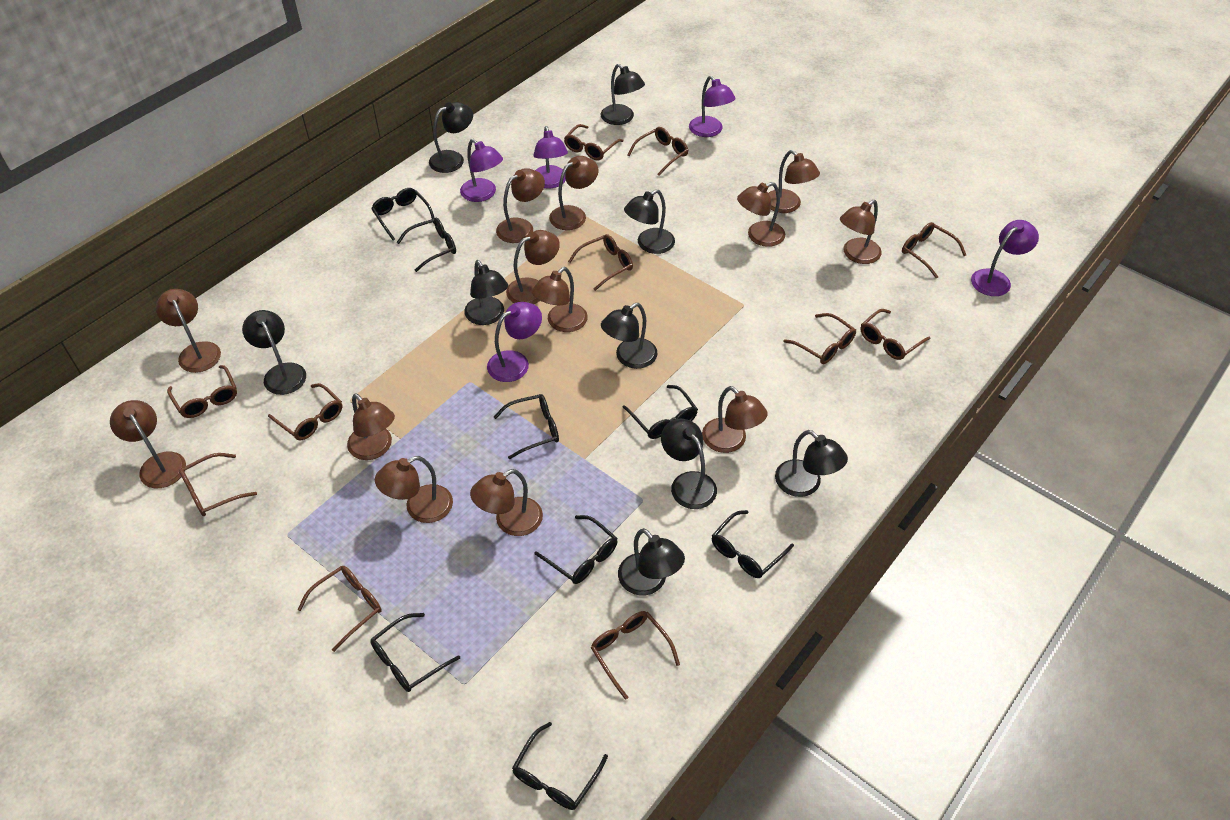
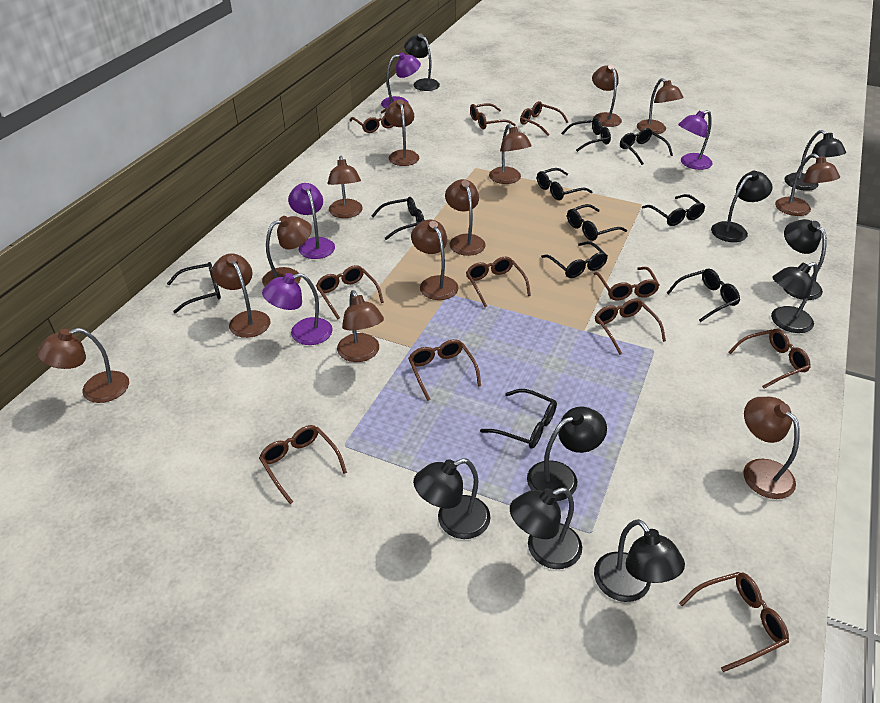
black glasses: 8 -> 10
purple lamp: 5 -> 4

